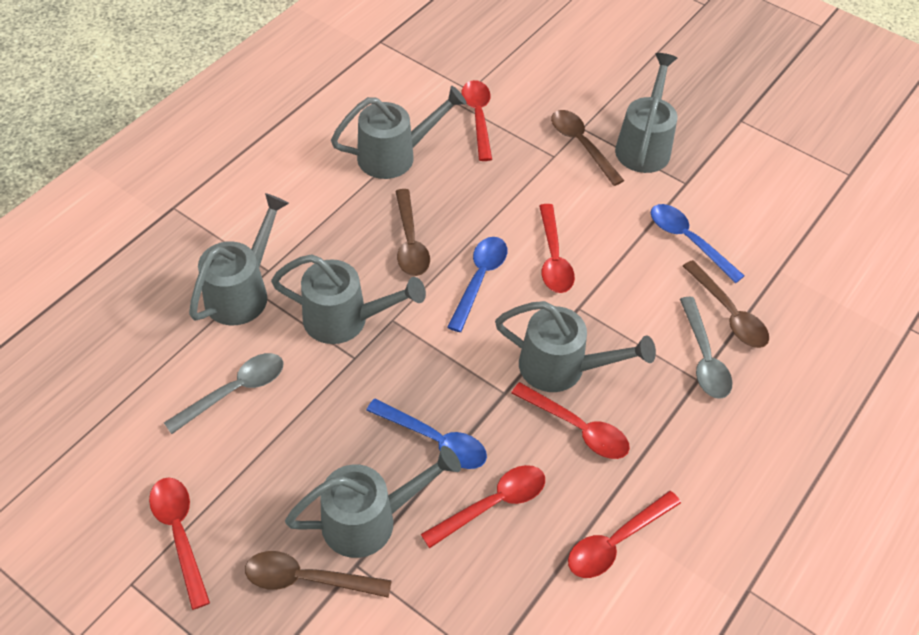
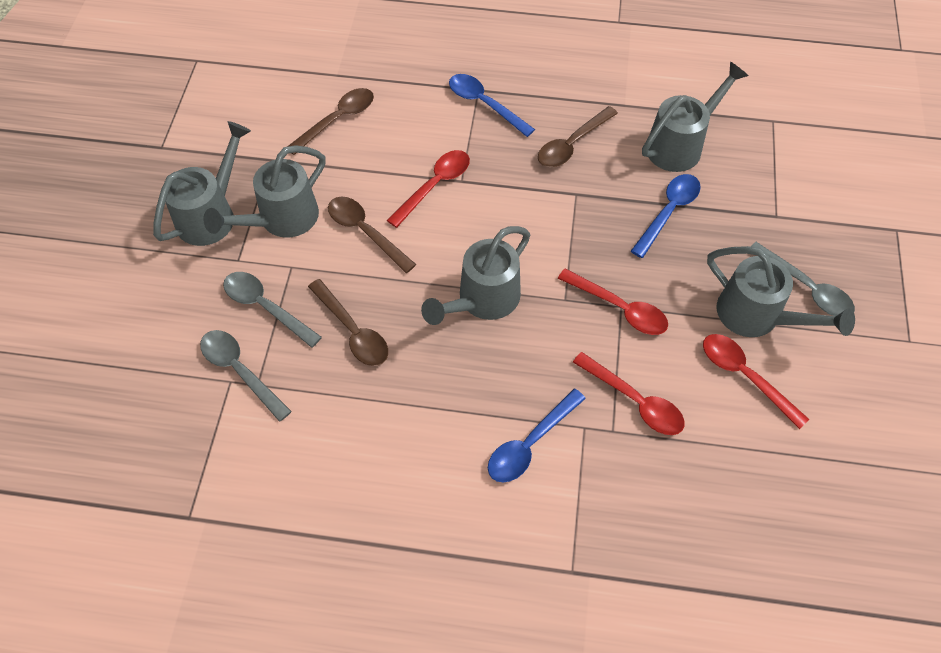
grey spoon: 2 -> 3
grey watering can: 6 -> 5
red spoon: 6 -> 4

